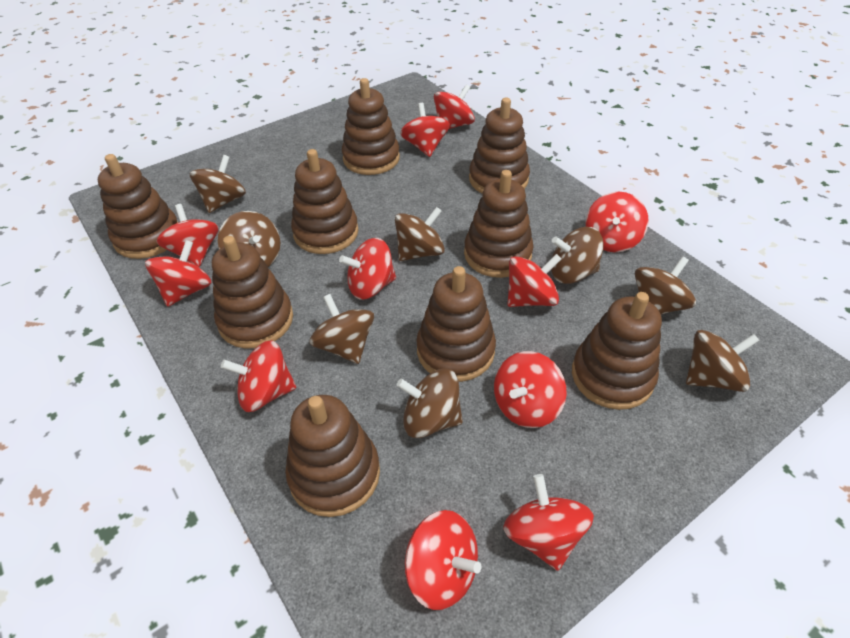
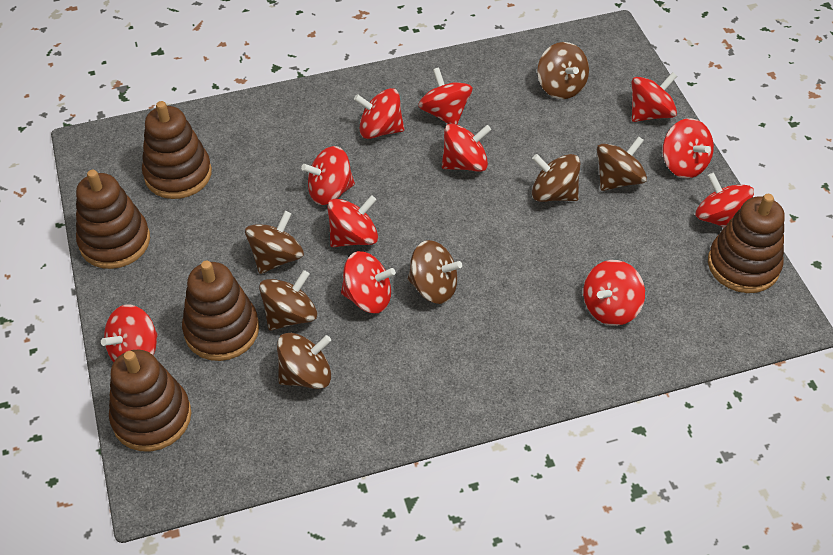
brown spinning top: 8 -> 7
brown stacking toy: 9 -> 5

